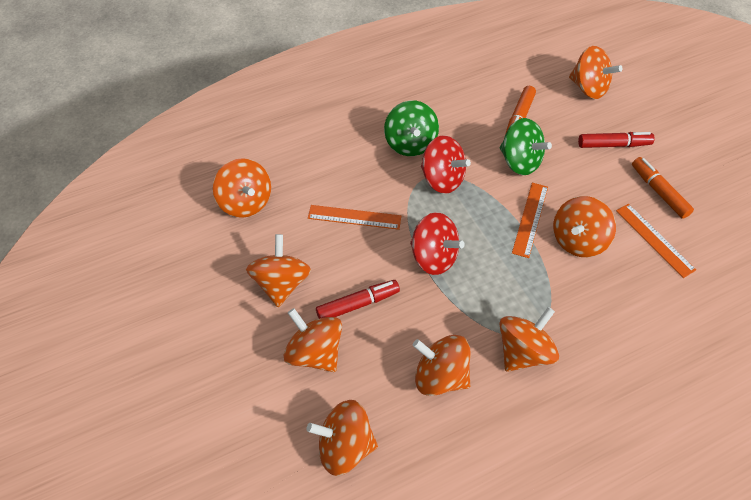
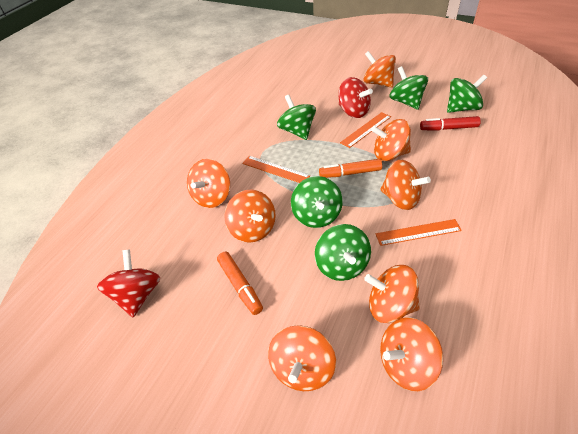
green spinning top: 2 -> 5
red marker: 2 -> 1

